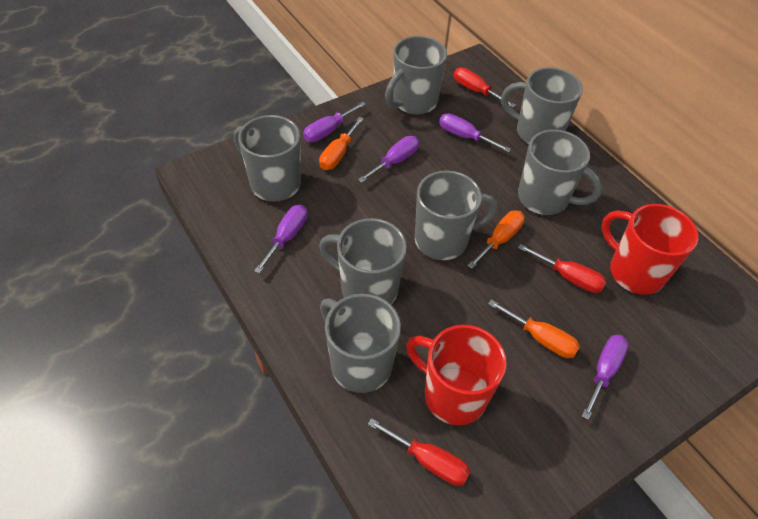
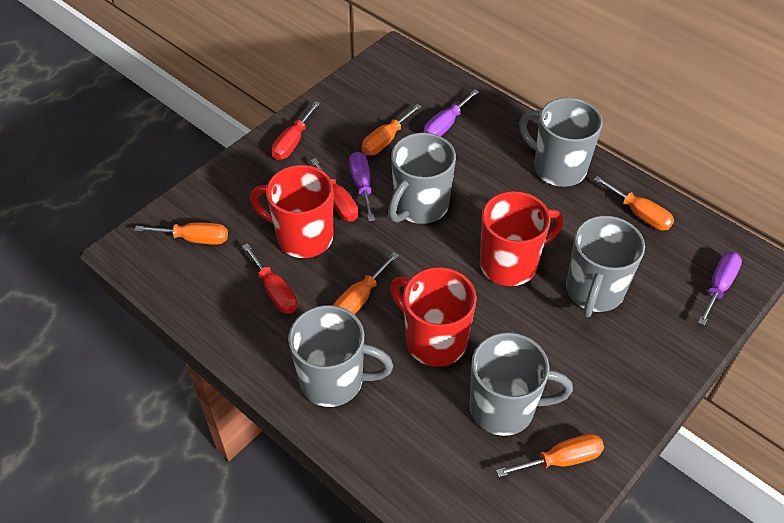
grey mug: 7 -> 5
orange screwdriver: 3 -> 5
purple screwdriver: 5 -> 3
red mug: 2 -> 3

